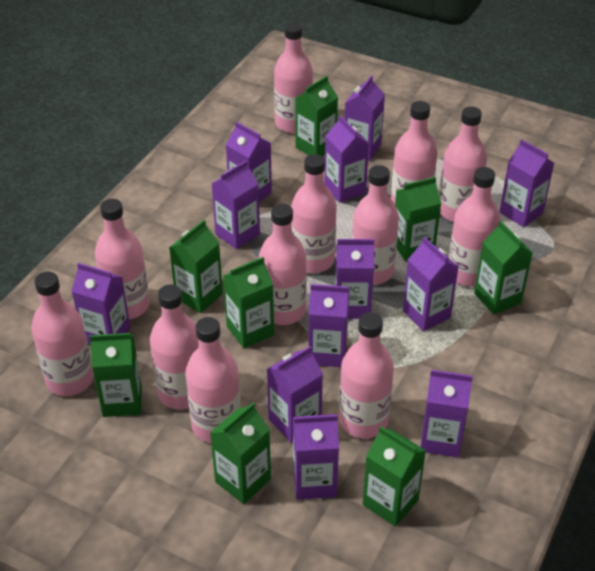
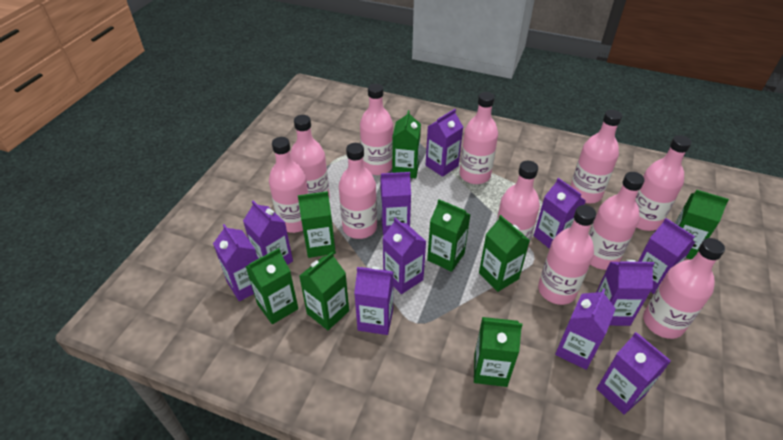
pink bottle: 12 -> 11
purple carton: 12 -> 11

